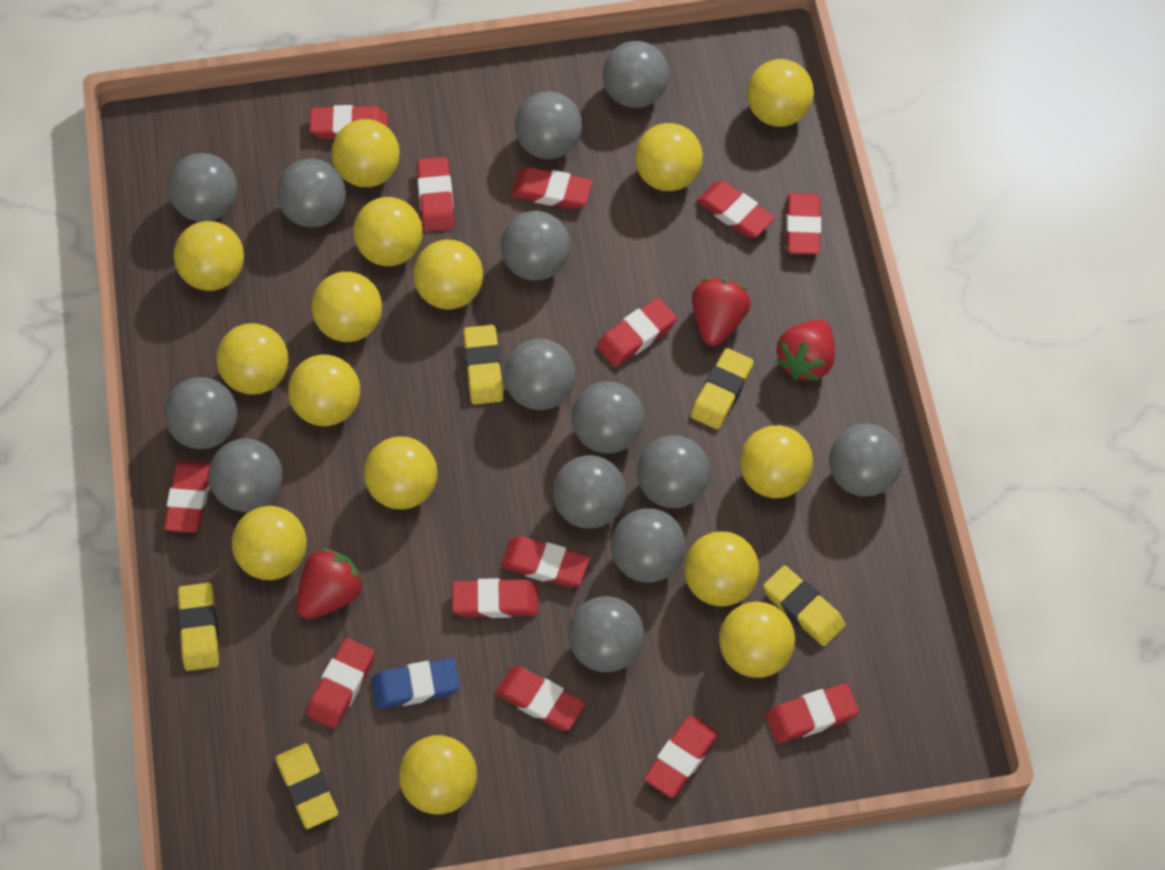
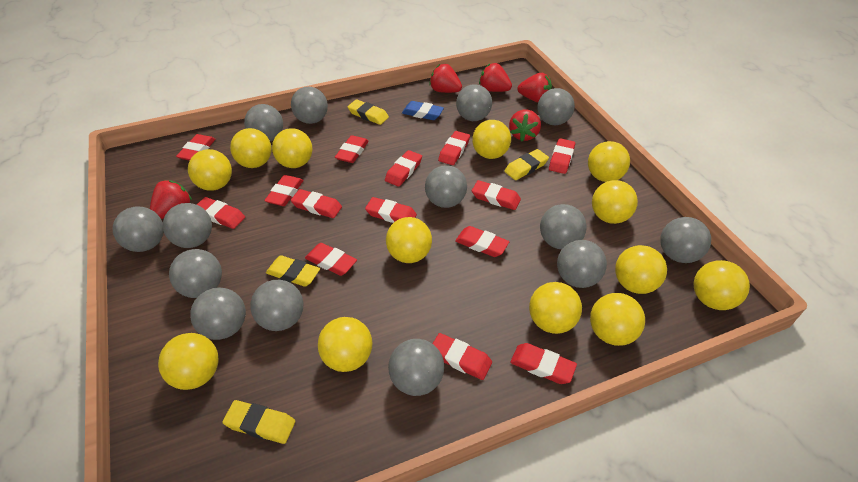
red eraser: 13 -> 14
red strawberry: 3 -> 5
yellow ball: 15 -> 13
yellow eraser: 5 -> 4

